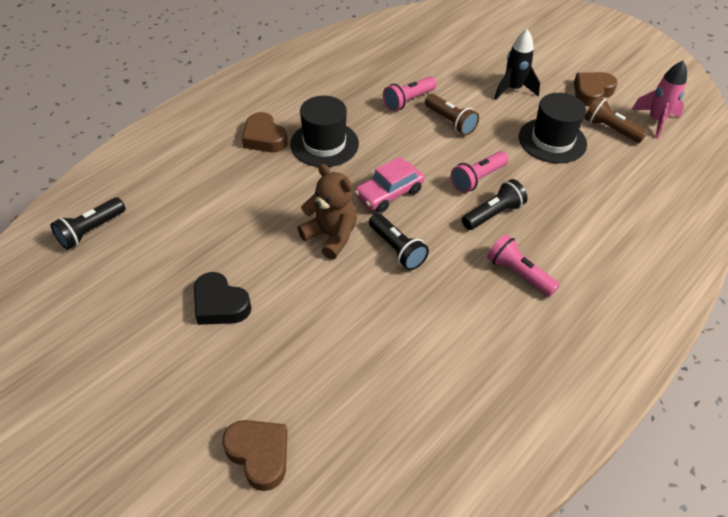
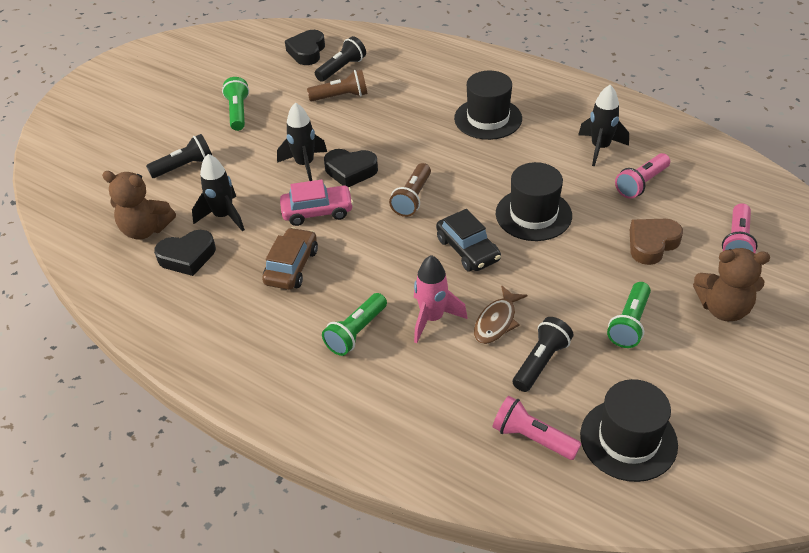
black car: 0 -> 1
black hat: 2 -> 3
black heart: 1 -> 3
black rocket: 1 -> 3
brown car: 0 -> 1
brown fish: 0 -> 1
brown heart: 3 -> 1
brown teddy bear: 1 -> 2
green flashlight: 0 -> 3

